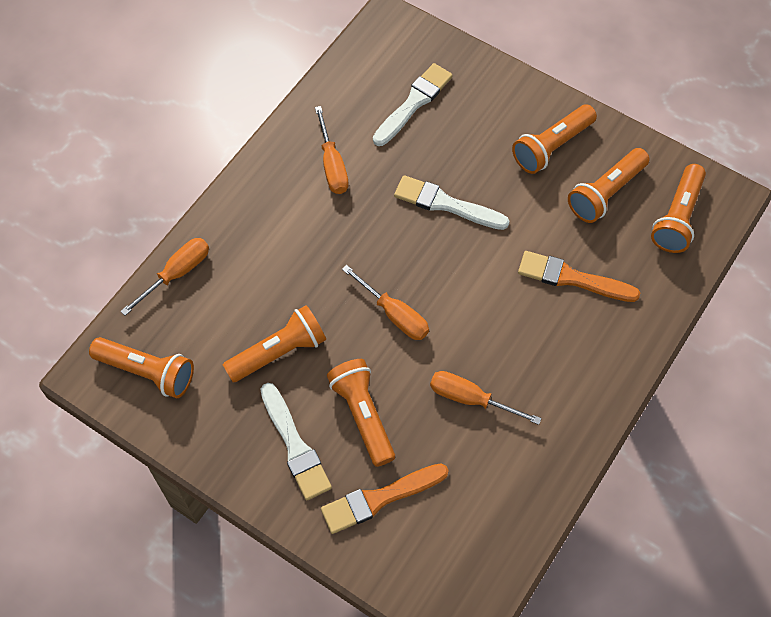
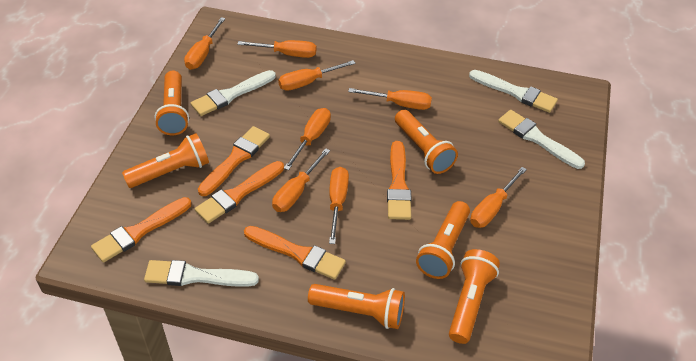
orange brush: 2 -> 5
orange screwdriver: 4 -> 8
white brush: 3 -> 4

